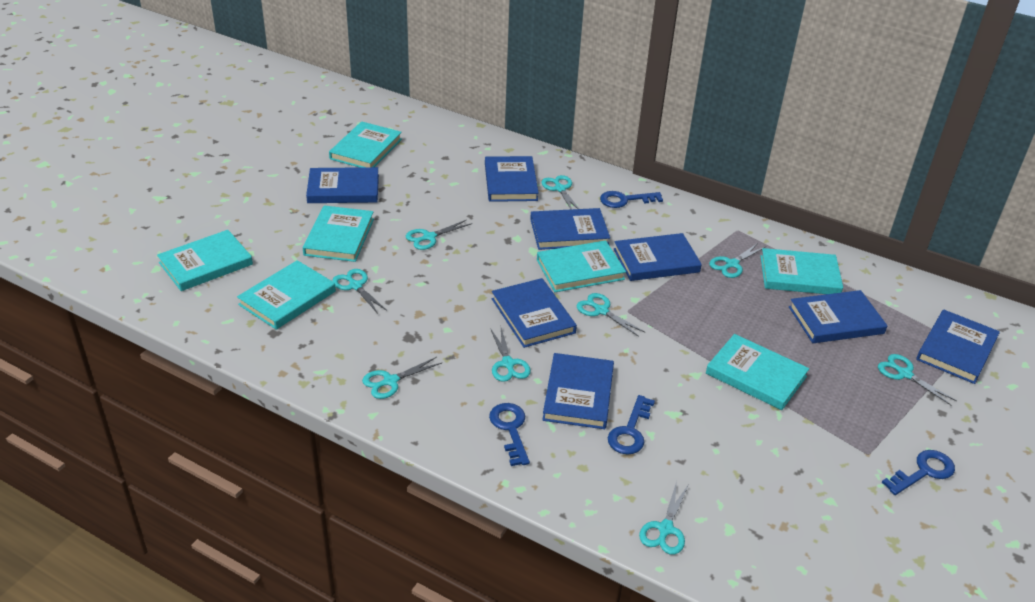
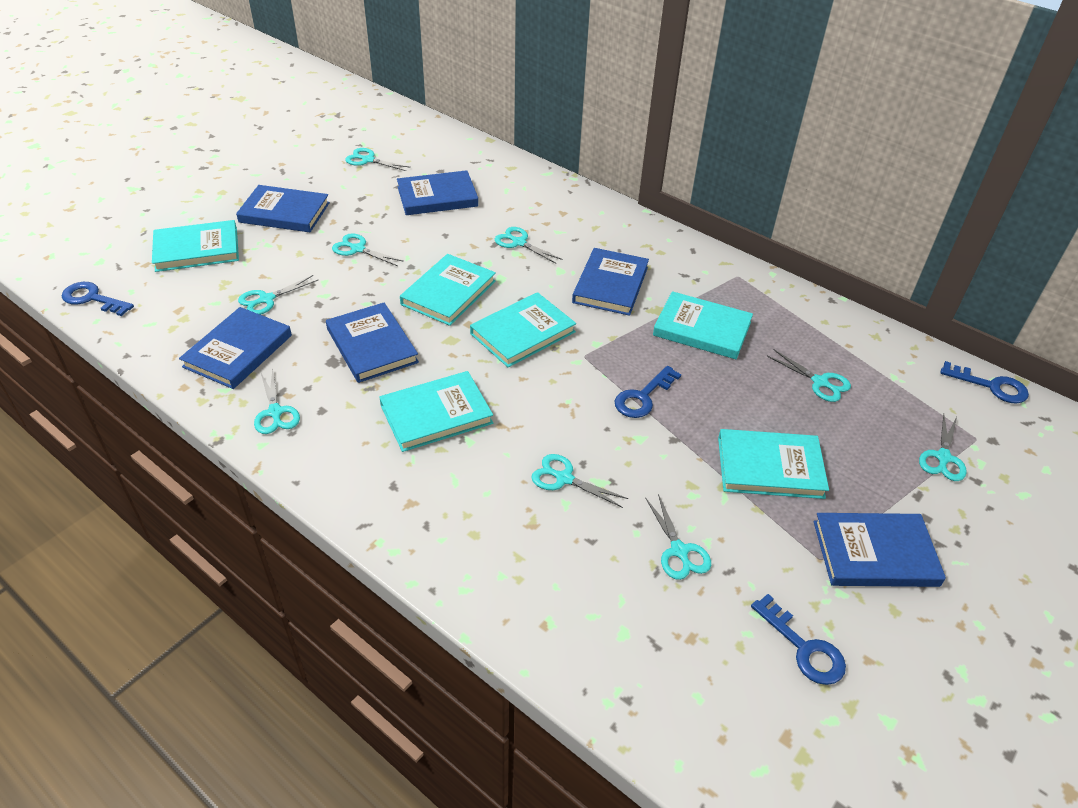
blue book: 8 -> 6
turquoise book: 7 -> 6

